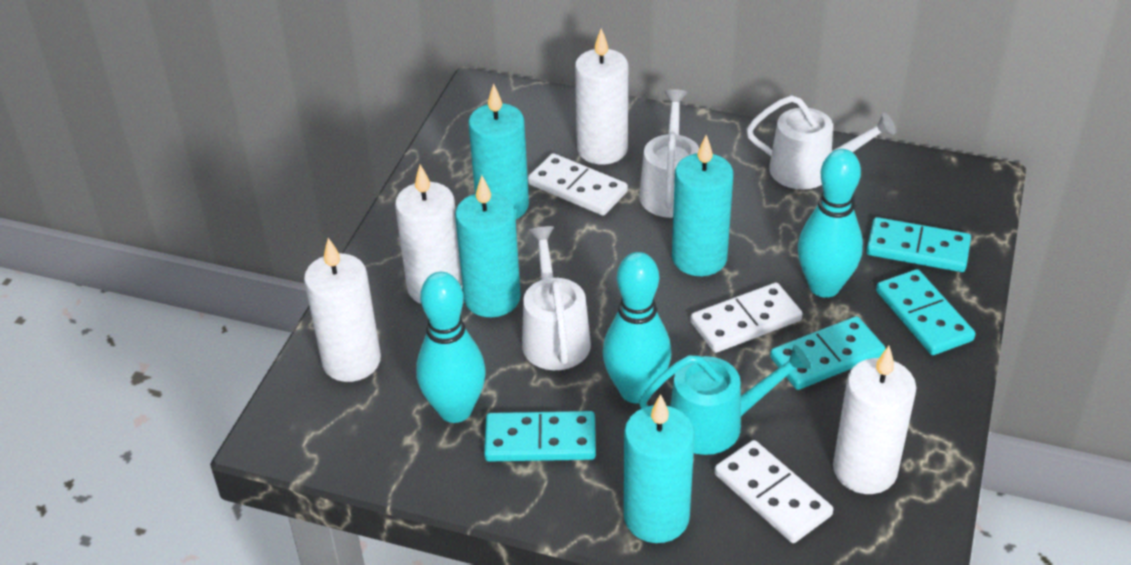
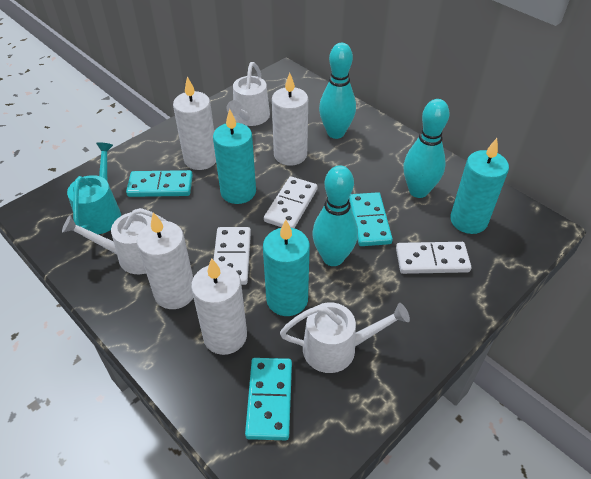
turquoise candle: 4 -> 3
turquoise domino: 4 -> 3

